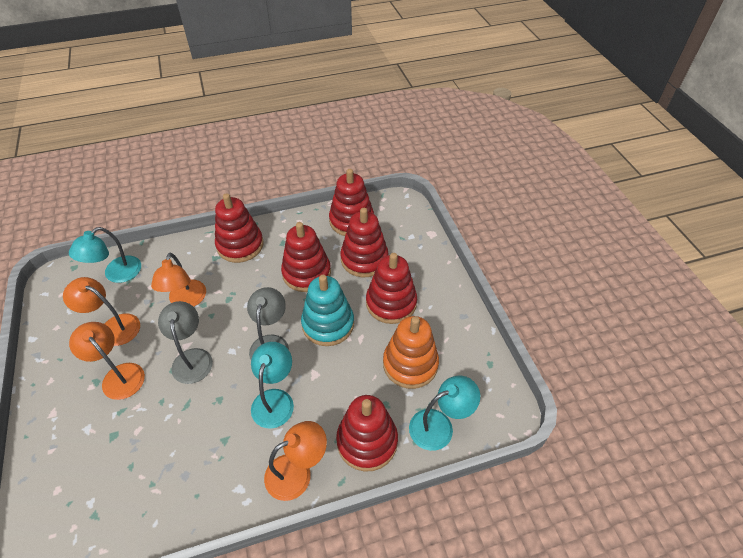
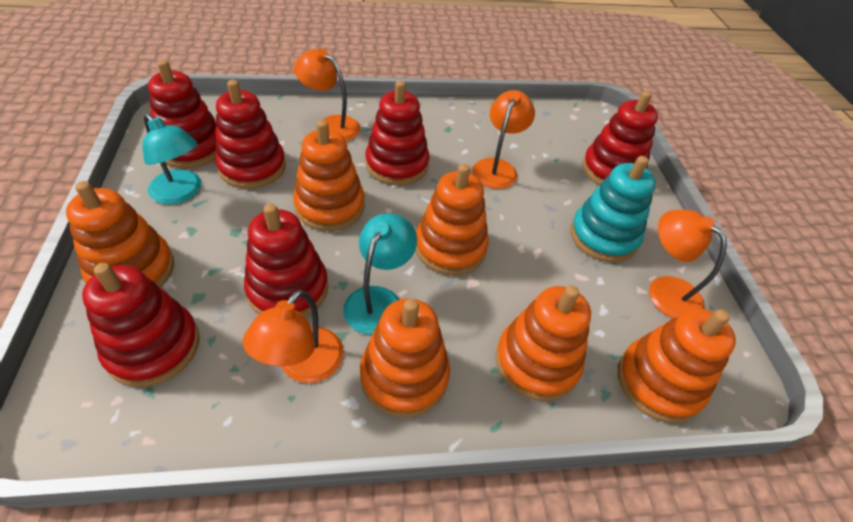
grey lamp: 2 -> 0
orange stacking toy: 1 -> 6
turquoise lamp: 3 -> 2

